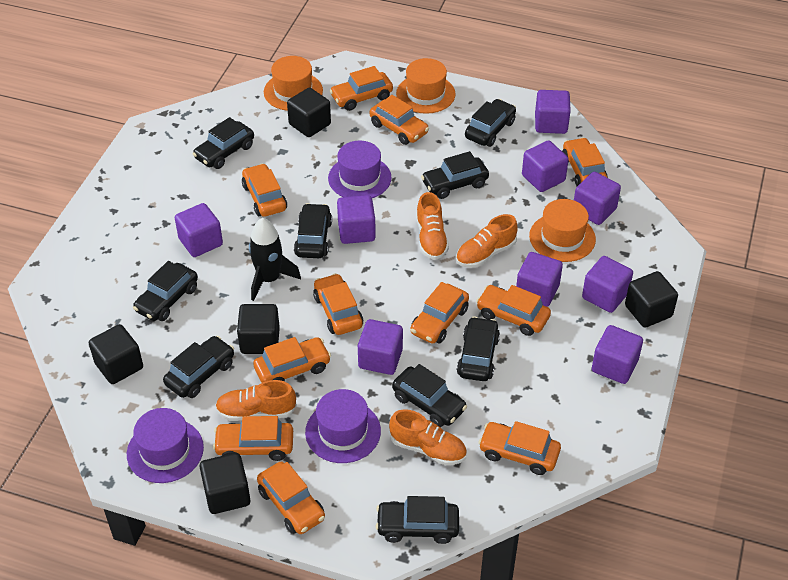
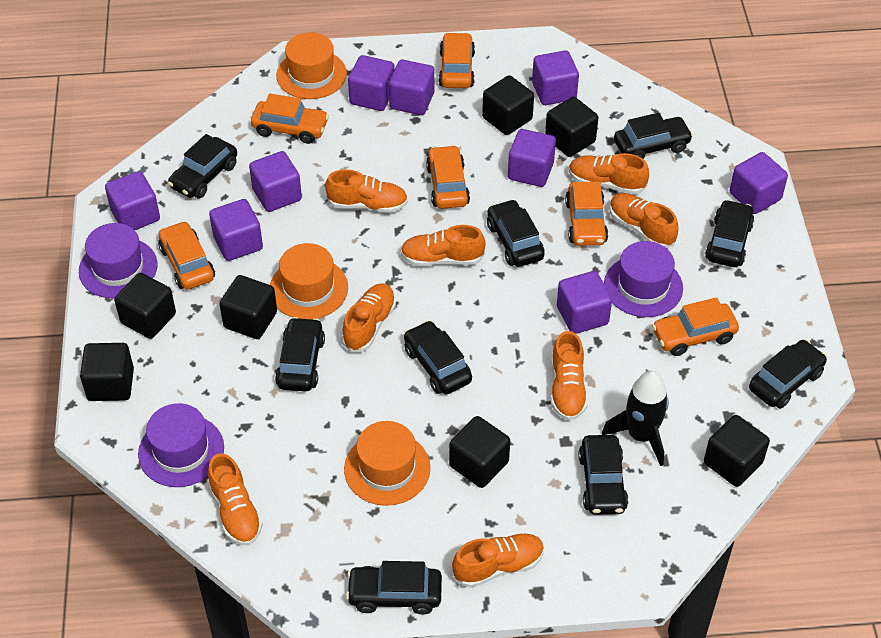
black cube: 5 -> 7
orange car: 11 -> 6
orange shoe: 4 -> 8

